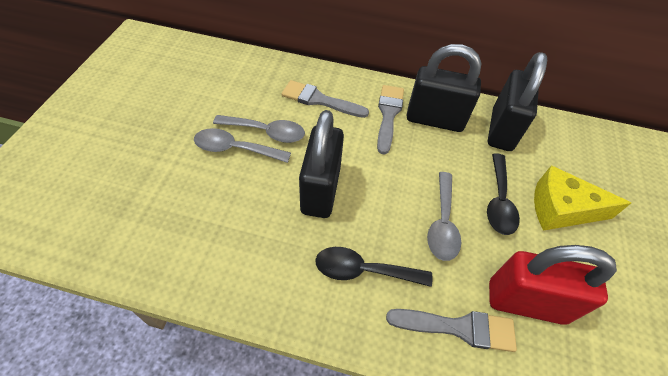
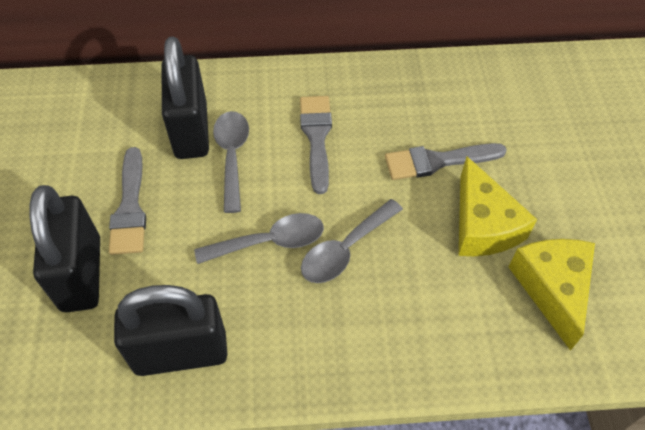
black spoon: 2 -> 0
red padlock: 1 -> 0
yellow cheese: 1 -> 2

